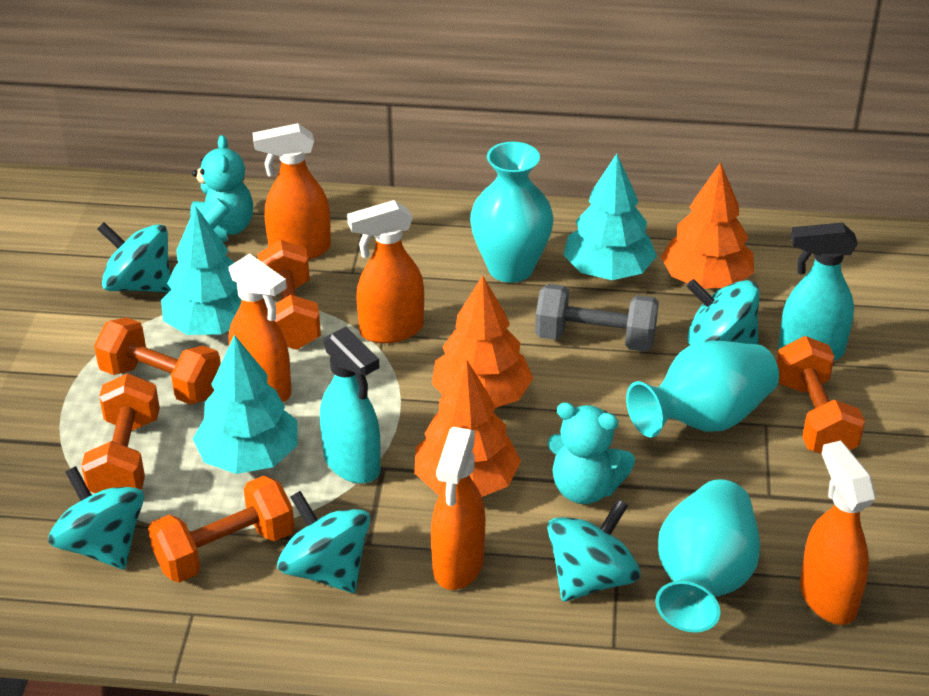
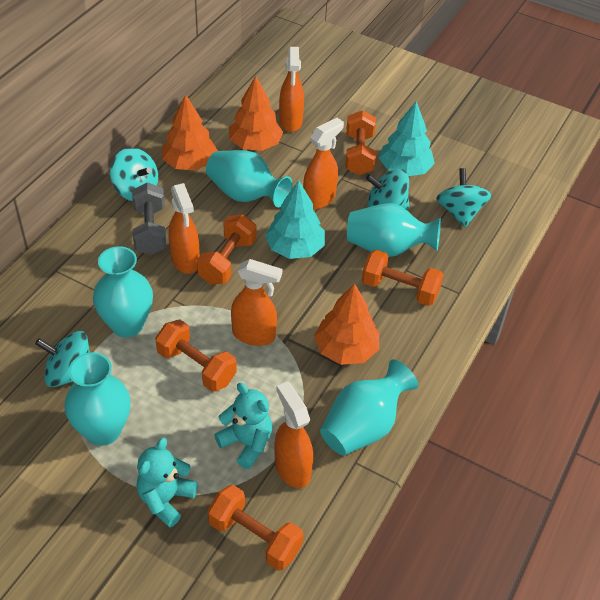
turquoise spinning top: 5 -> 4
turquoise spray bottle: 2 -> 0
turquoise tree: 3 -> 2
turquoise vase: 3 -> 5

